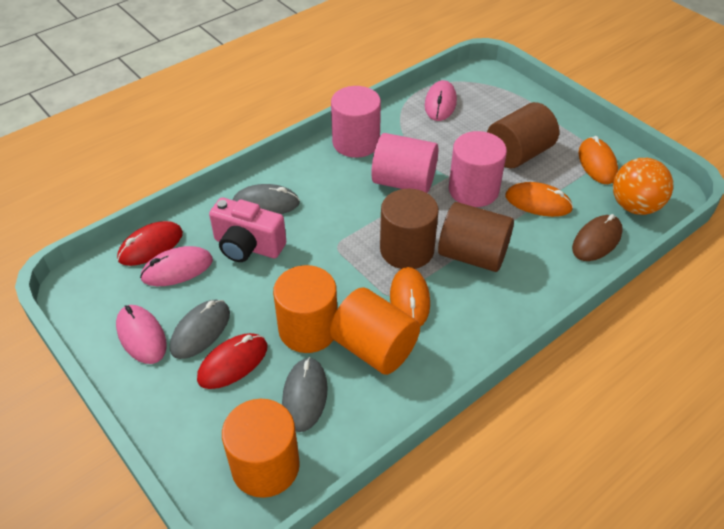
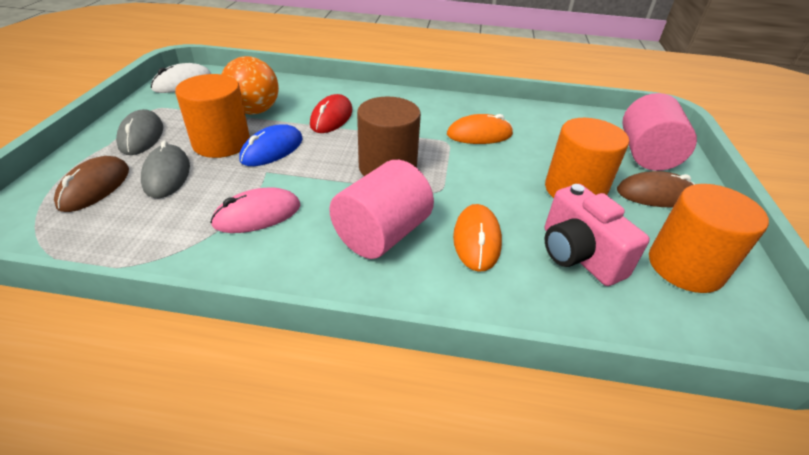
blue mouse: 0 -> 1
brown cylinder: 3 -> 1
brown mouse: 1 -> 2
grey mouse: 3 -> 2
orange mouse: 3 -> 2
pink cylinder: 3 -> 2
pink mouse: 3 -> 1
red mouse: 2 -> 1
white mouse: 0 -> 1

